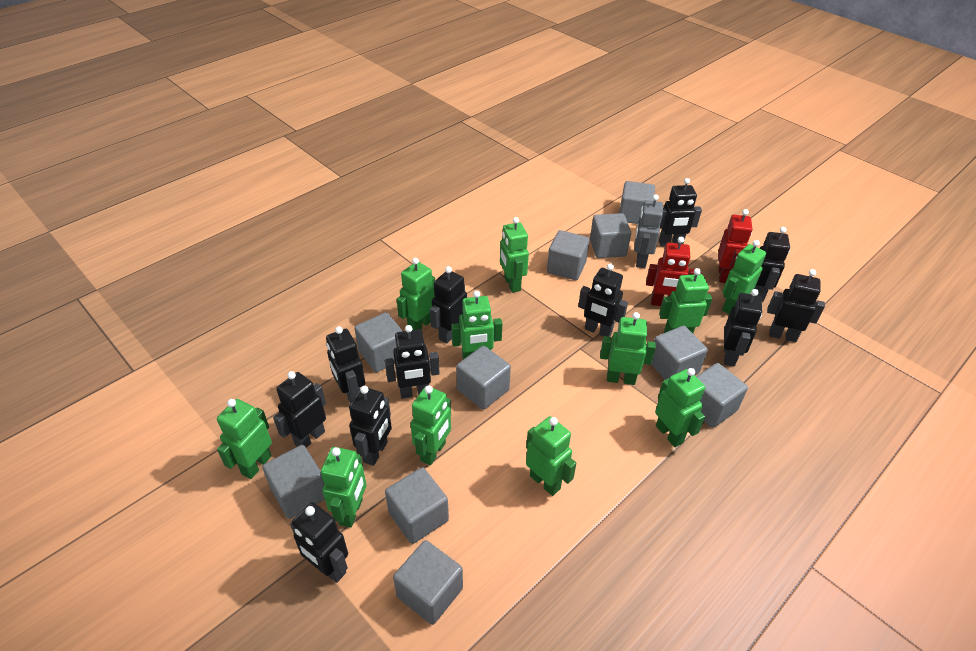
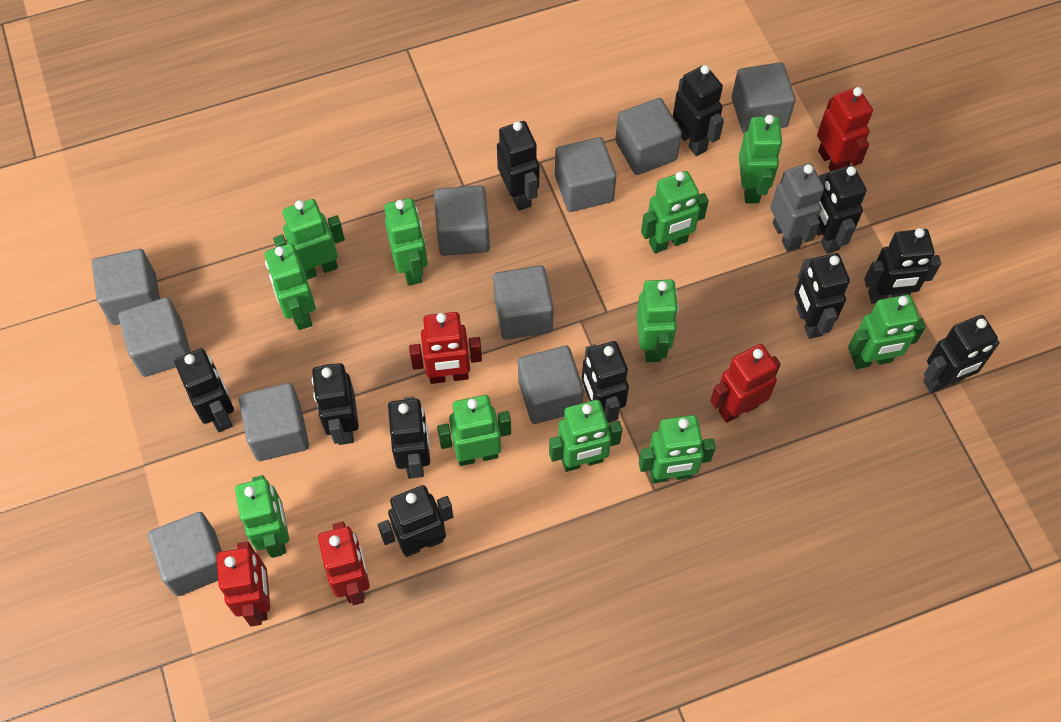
red robot: 2 -> 5

